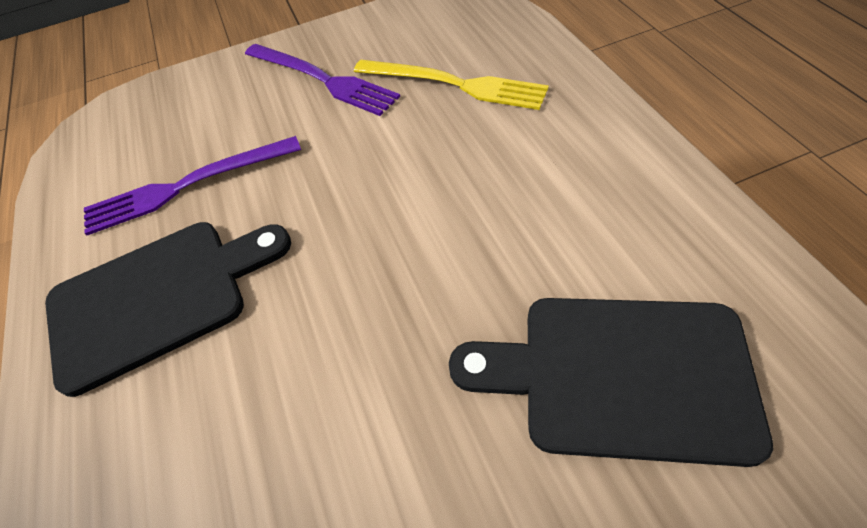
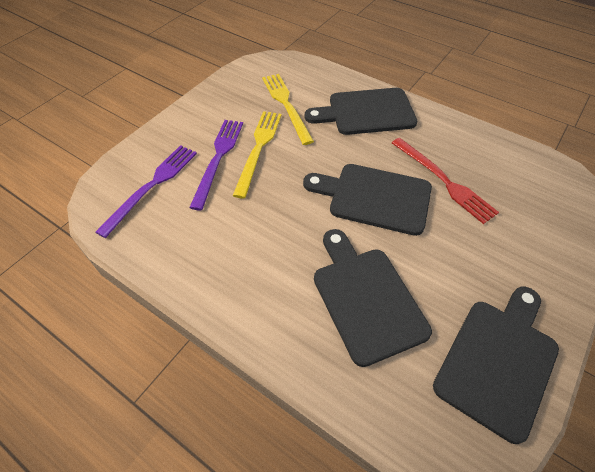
black cutting board: 2 -> 4
red fork: 0 -> 1
yellow fork: 1 -> 2

